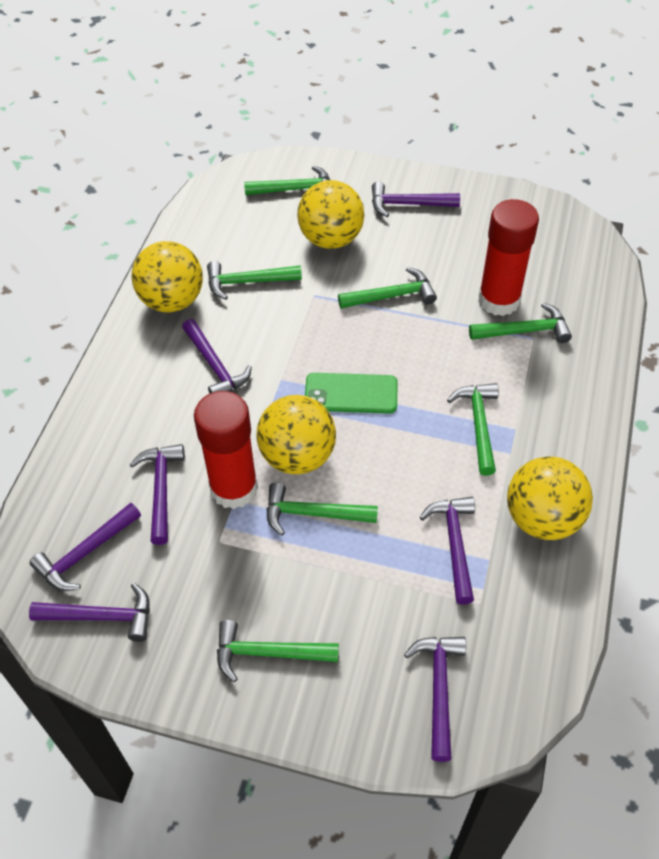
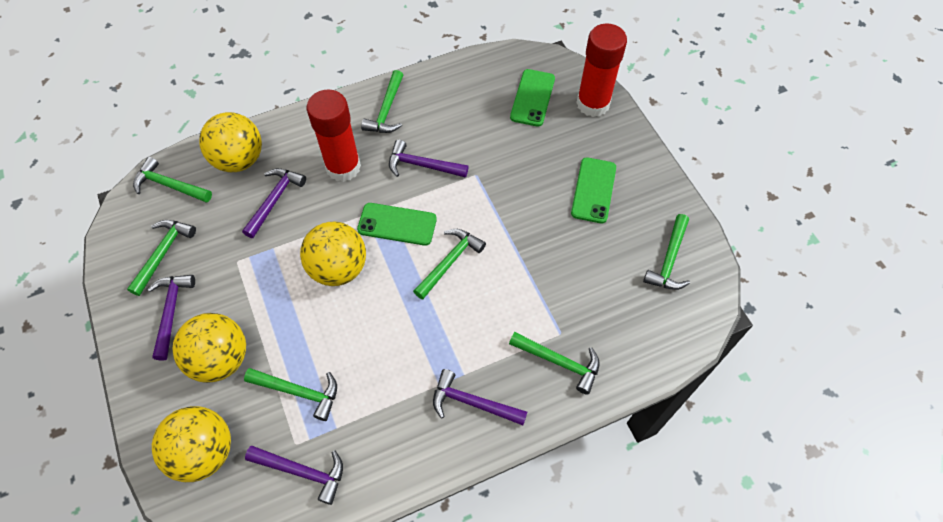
green phone: 1 -> 3
purple hammer: 7 -> 5

